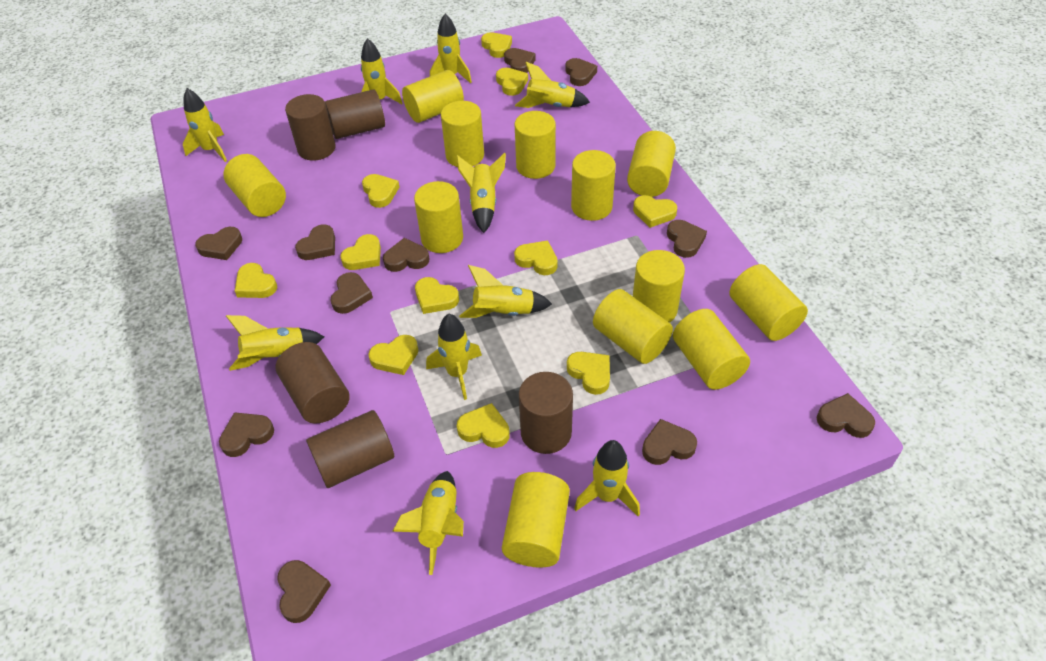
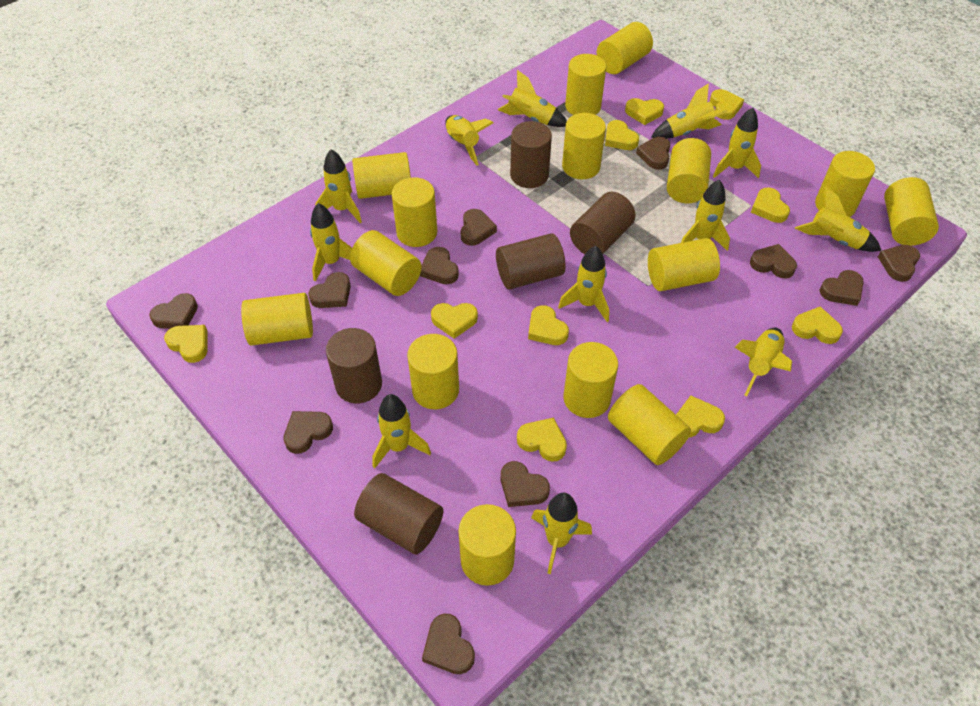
yellow cylinder: 12 -> 15
yellow heart: 11 -> 10
yellow rocket: 10 -> 12

